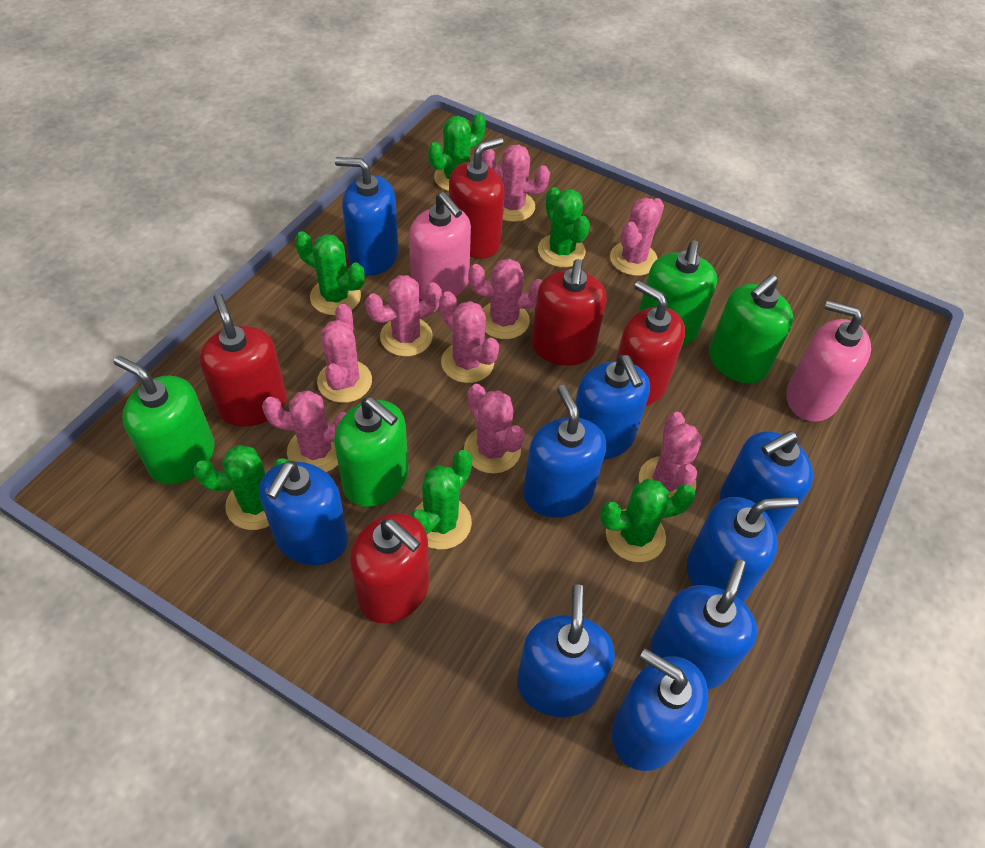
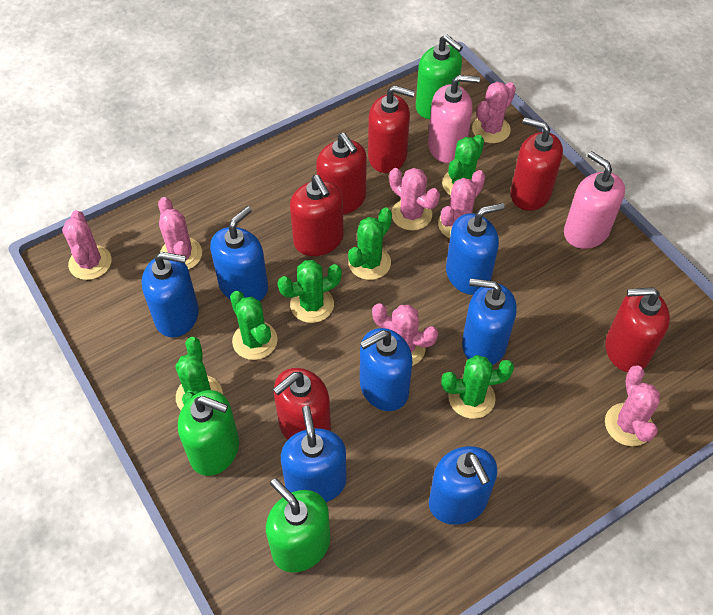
blue soap dispenser: 9 -> 7
green soap dispenser: 4 -> 3
pink cactus: 9 -> 7
red soap dispenser: 5 -> 6

